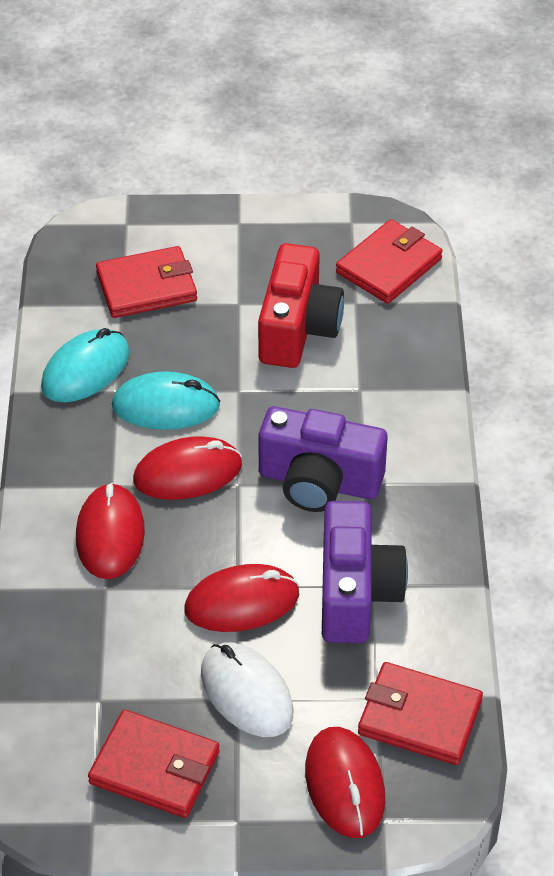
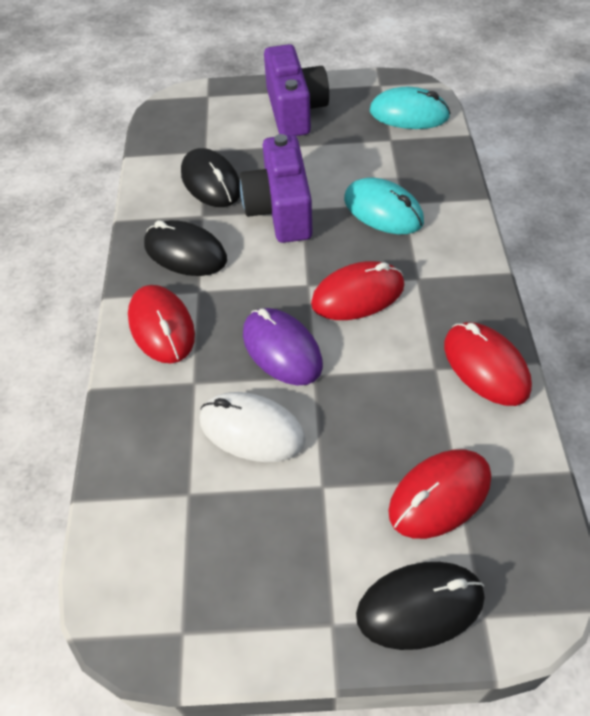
black mouse: 0 -> 3
purple mouse: 0 -> 1
red camera: 1 -> 0
red wallet: 4 -> 0

